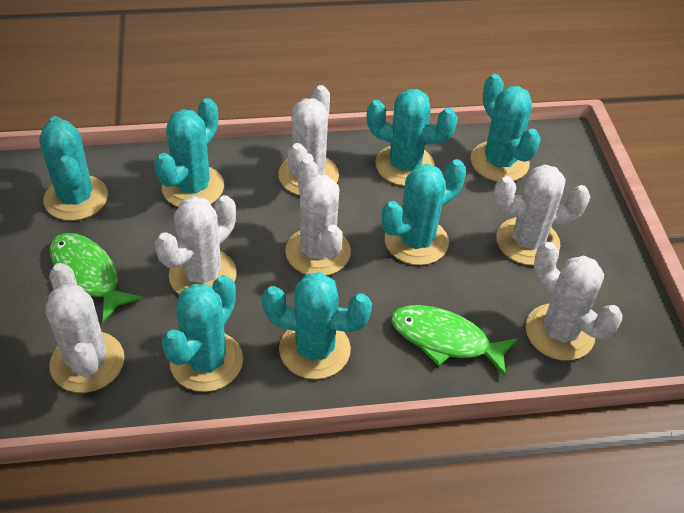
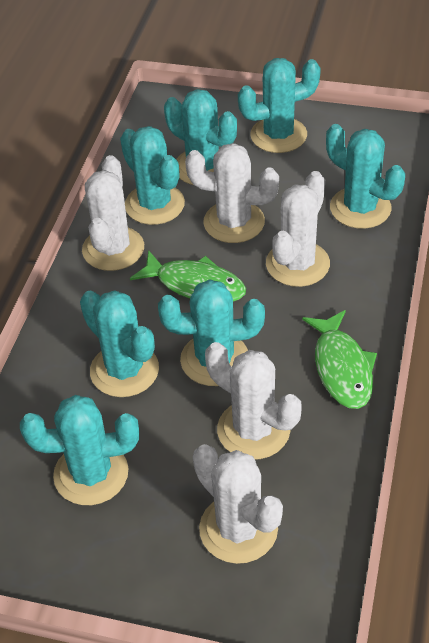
white cactus: 6 -> 5

